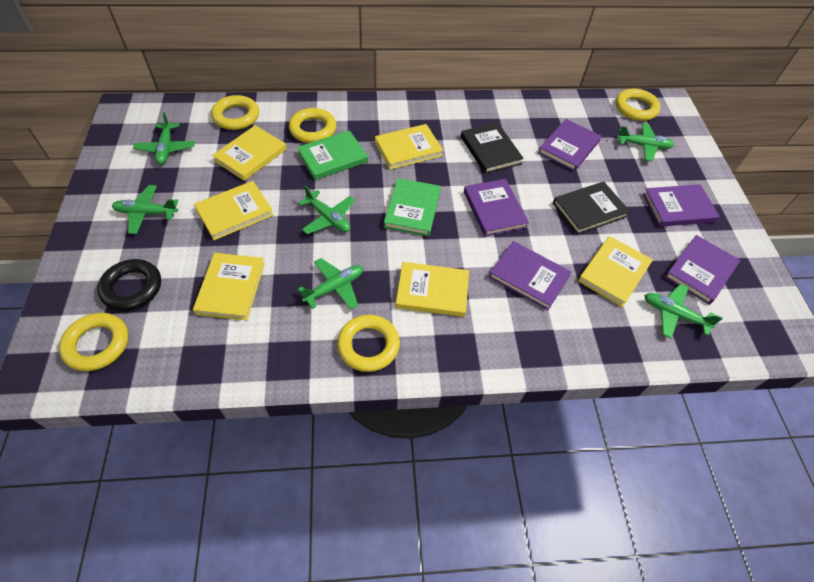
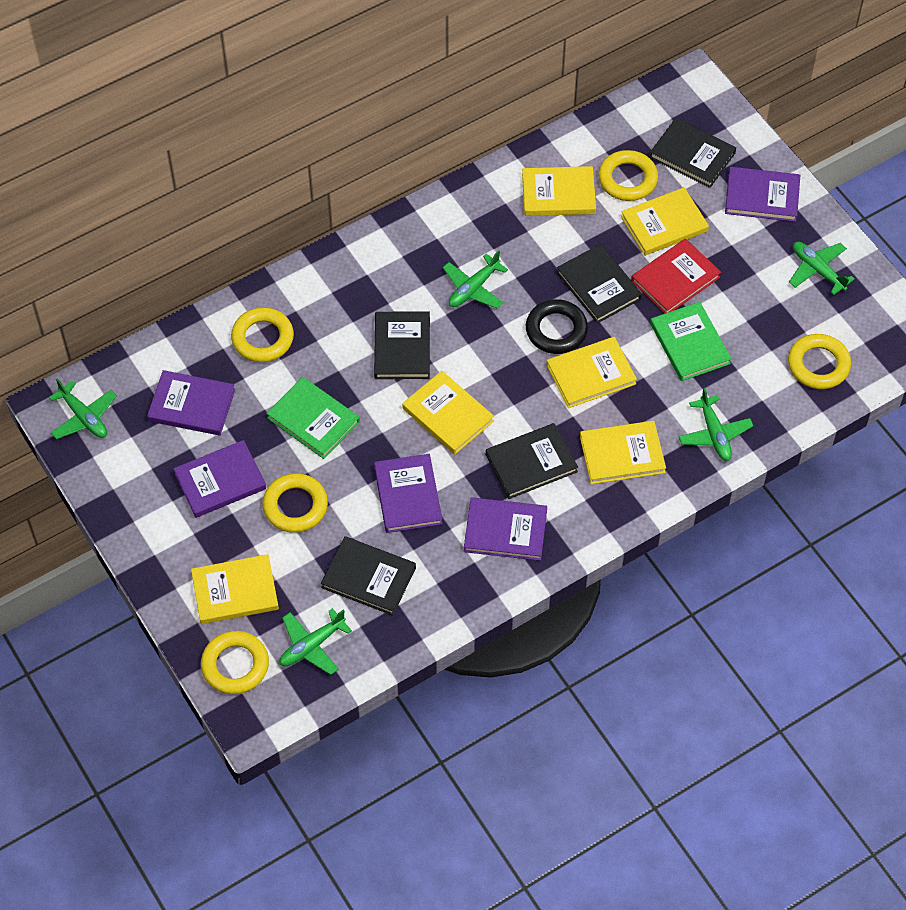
black book: 2 -> 5
green plane: 6 -> 5
red book: 0 -> 1

